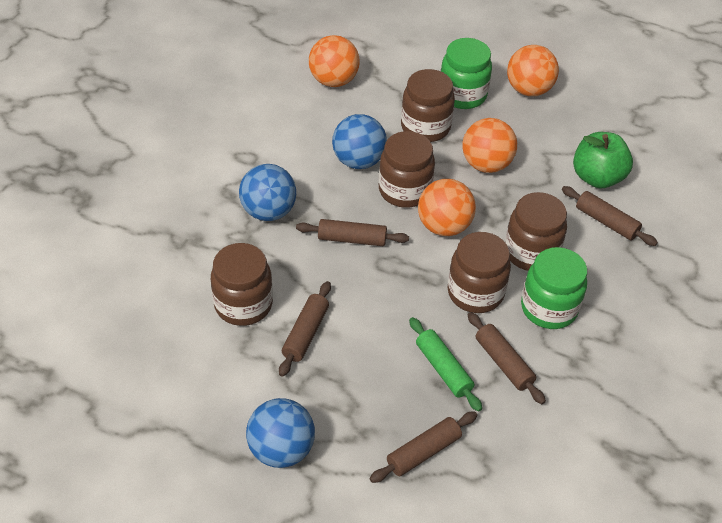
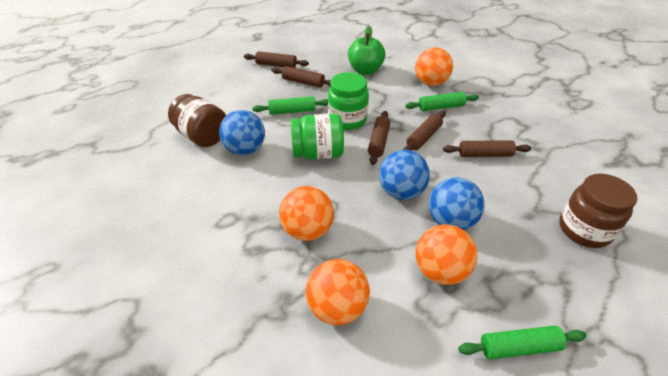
brown jar: 5 -> 2
green rolling pin: 1 -> 3

